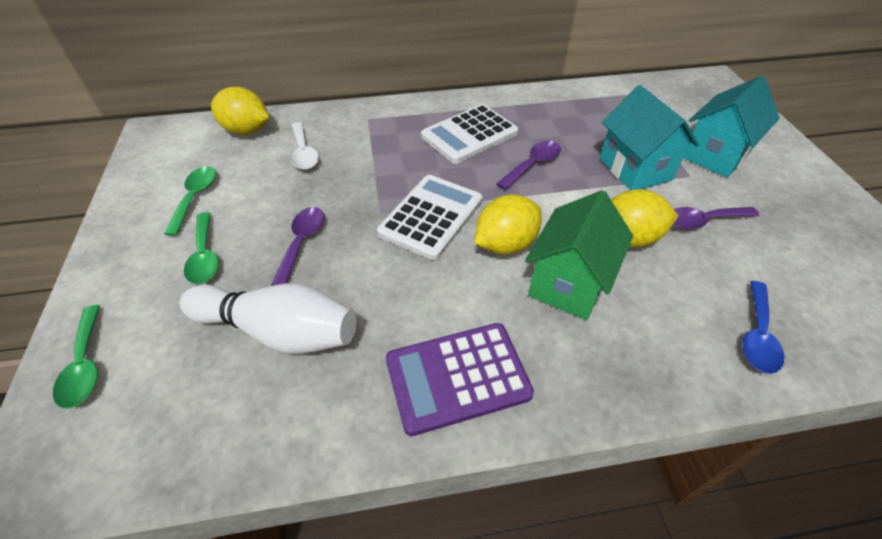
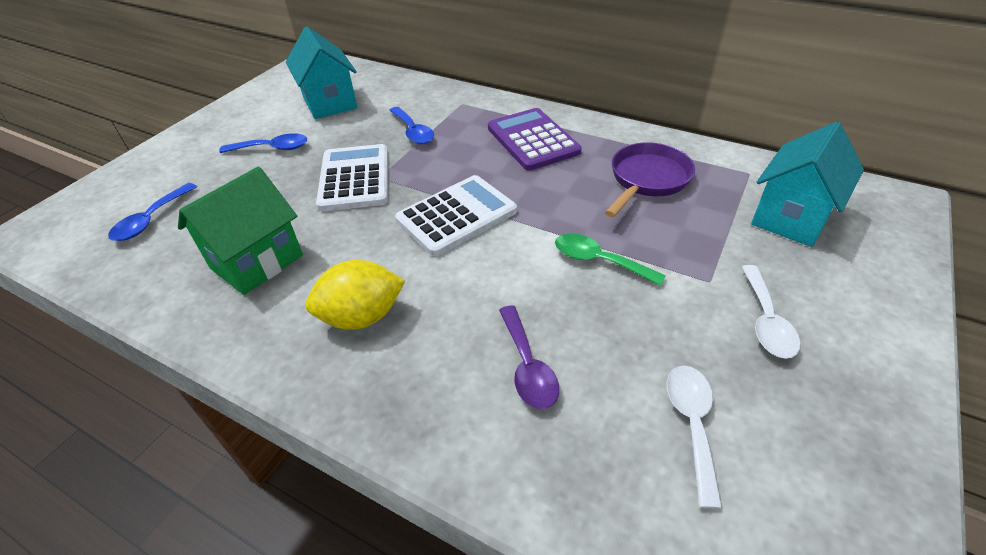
blue spoon: 1 -> 3
green spoon: 3 -> 1
purple pan: 0 -> 1
purple spoon: 3 -> 1
white bowling pin: 1 -> 0
white spoon: 1 -> 2
yellow lemon: 3 -> 1

